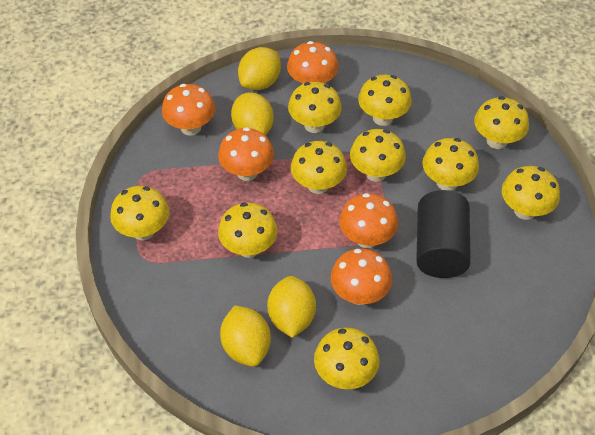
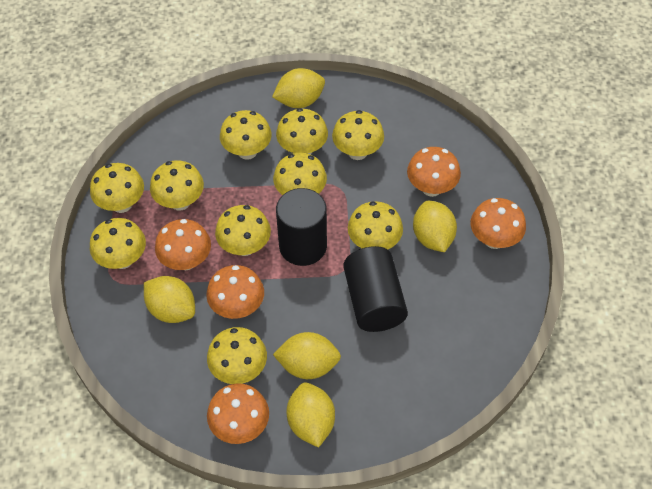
black cylinder: 1 -> 2
yellow lemon: 4 -> 5

